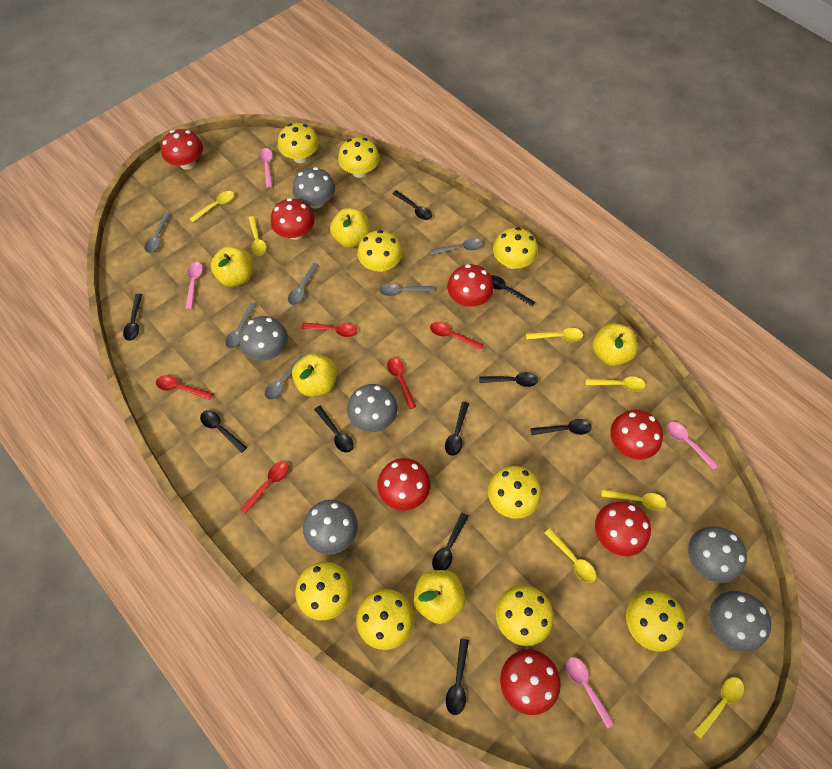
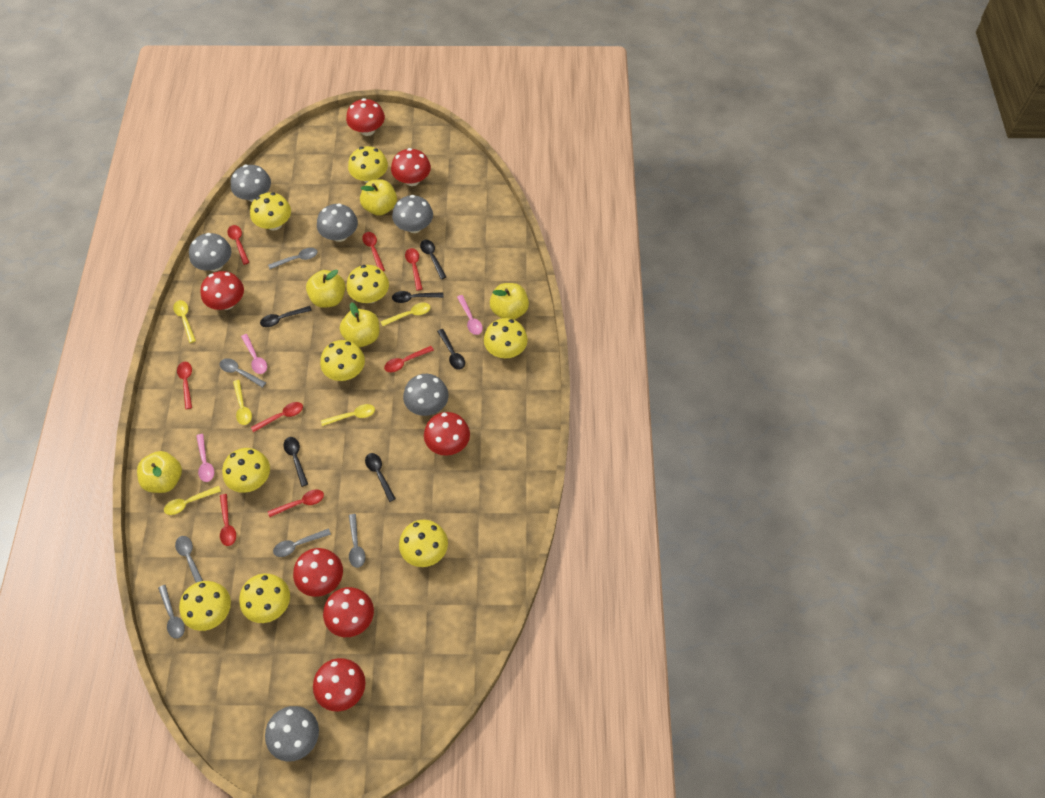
black spoon: 10 -> 6
pink spoon: 4 -> 3
red spoon: 5 -> 8
yellow spoon: 7 -> 5

